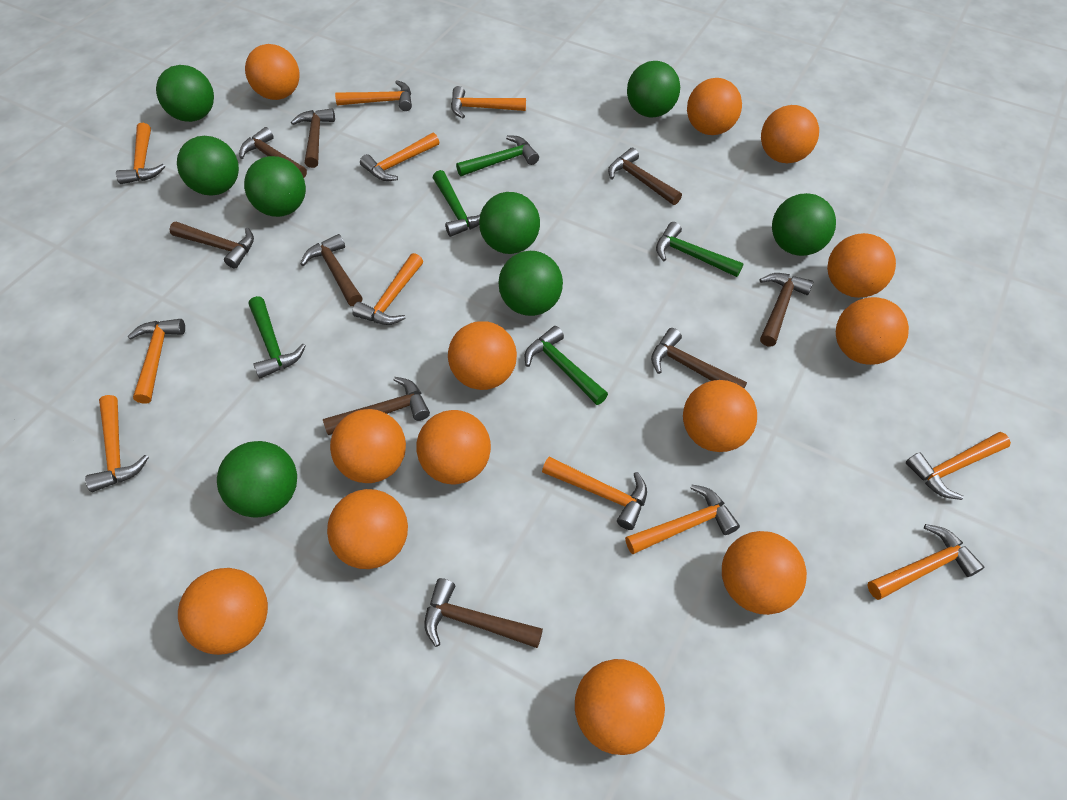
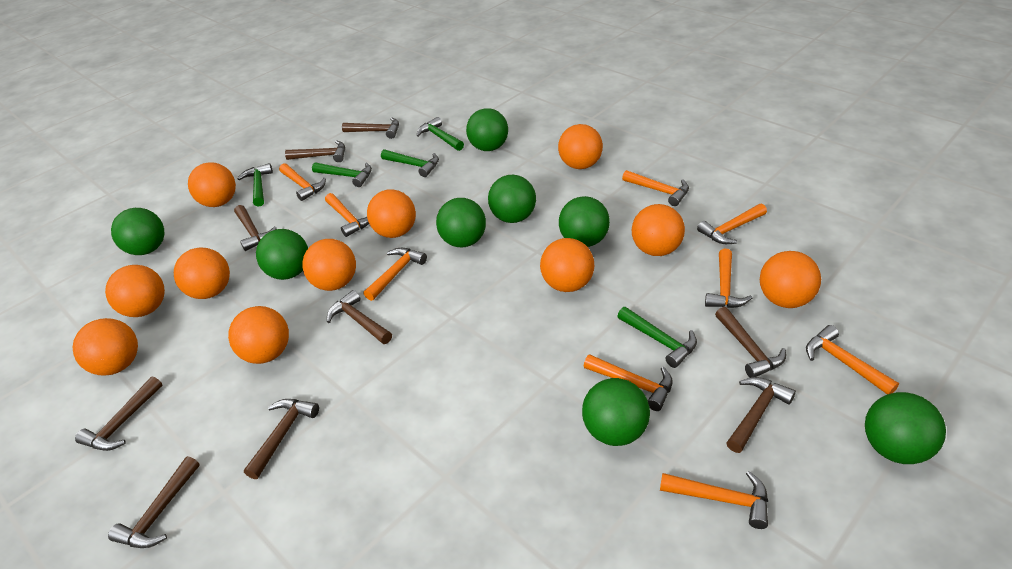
orange ball: 13 -> 11
orange hammer: 11 -> 9

